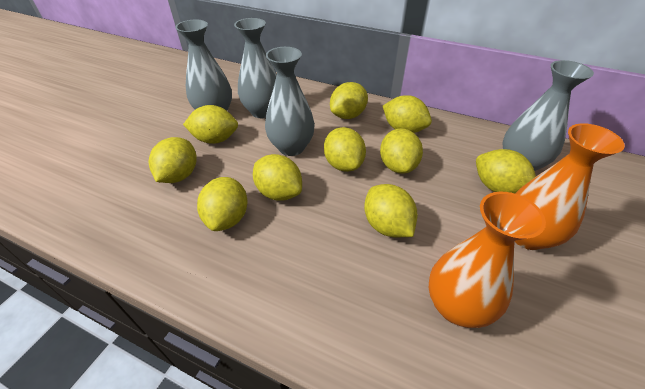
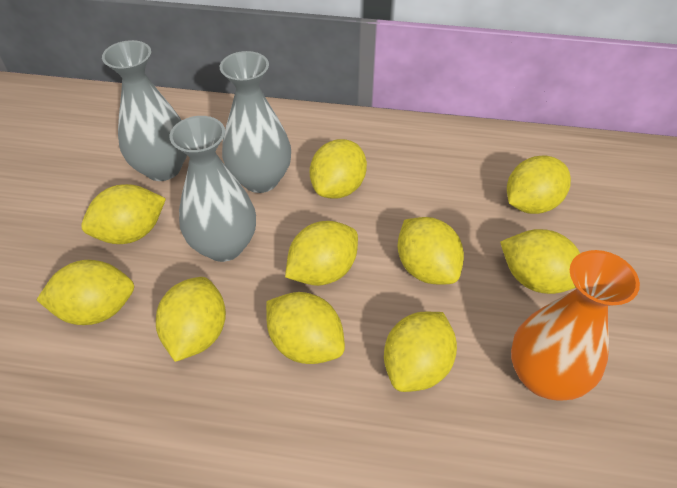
grey vase: 4 -> 3
orange vase: 2 -> 1

